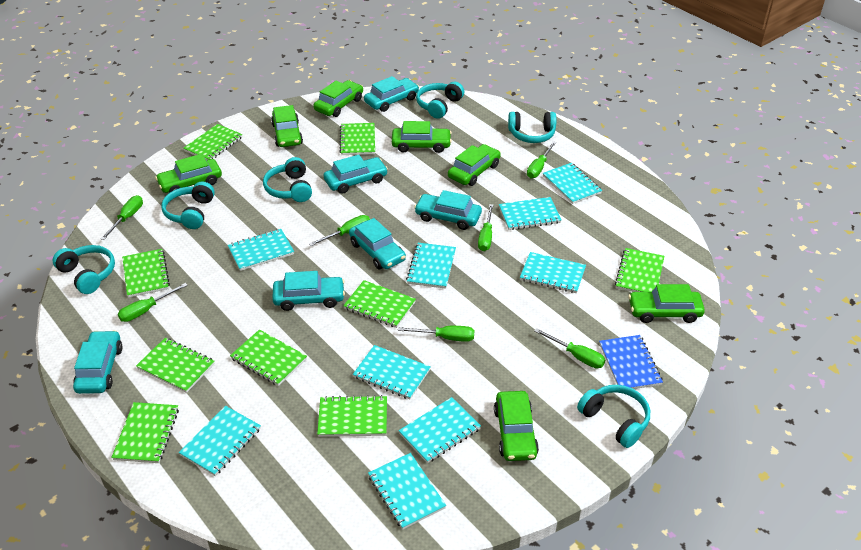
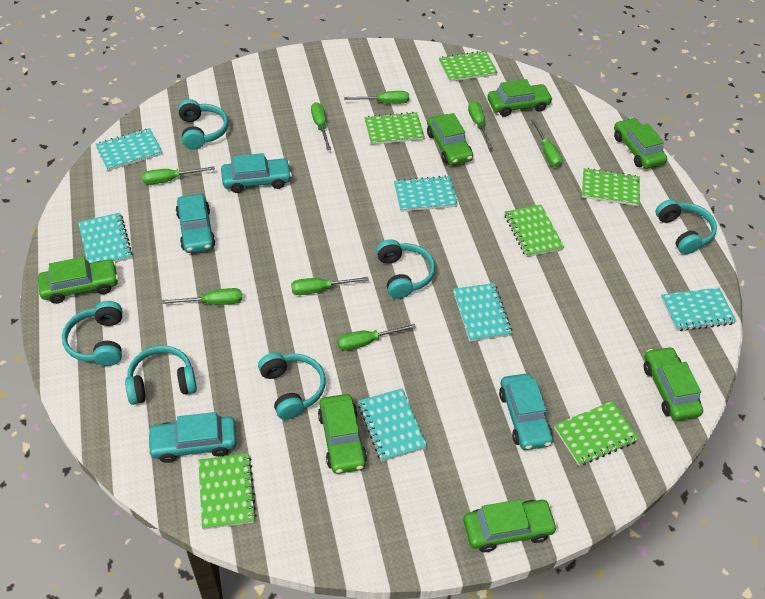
blue notebook: 1 -> 0
green notebook: 9 -> 6
green screwdriver: 7 -> 8
turquoise car: 6 -> 4
turquoise notebook: 9 -> 6

